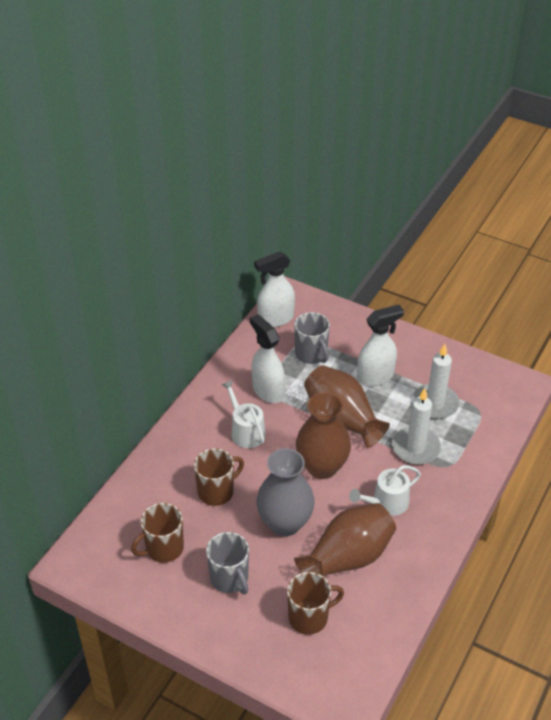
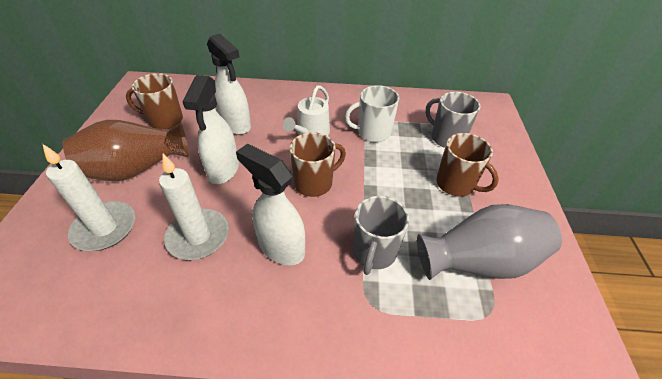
brown vase: 3 -> 1
white mug: 0 -> 1
white watering can: 2 -> 1

